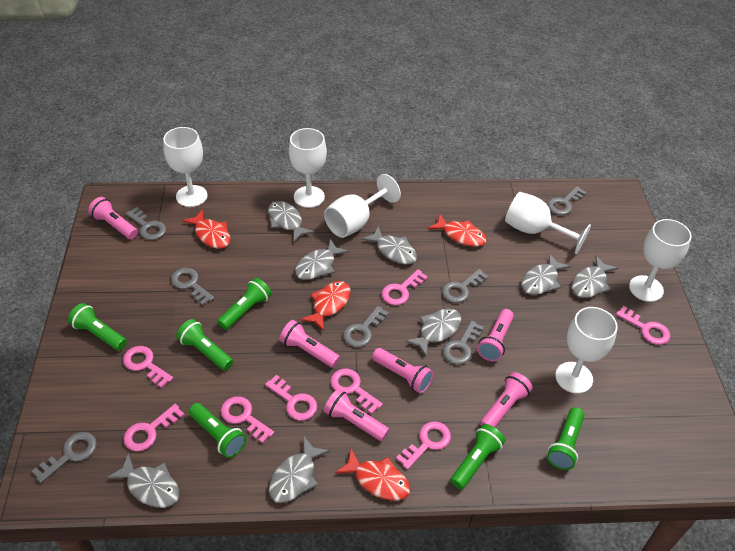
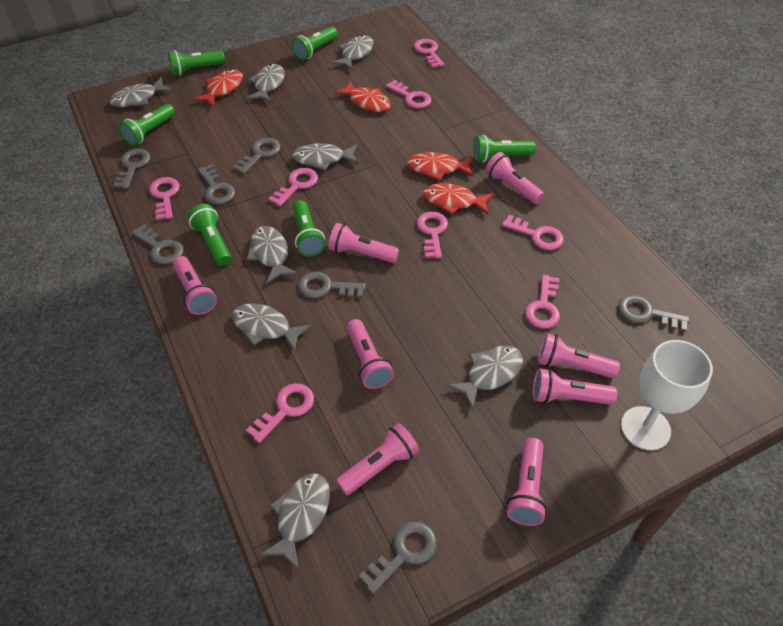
pink flashlight: 6 -> 8
white goblet: 6 -> 1

